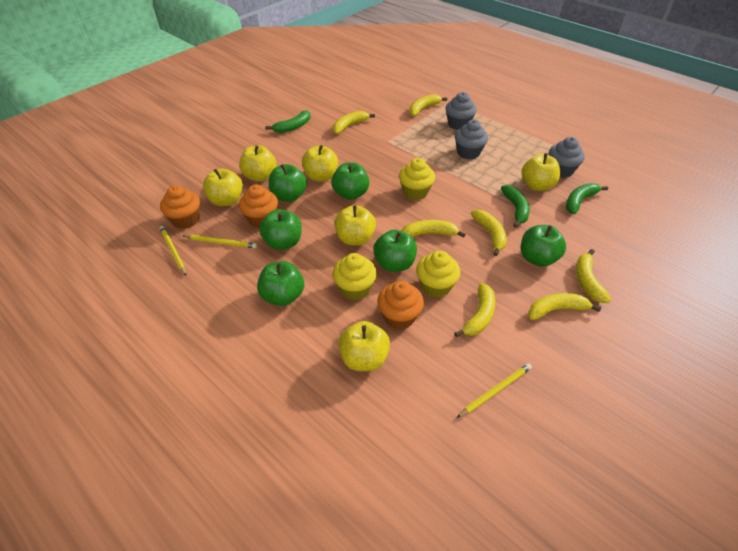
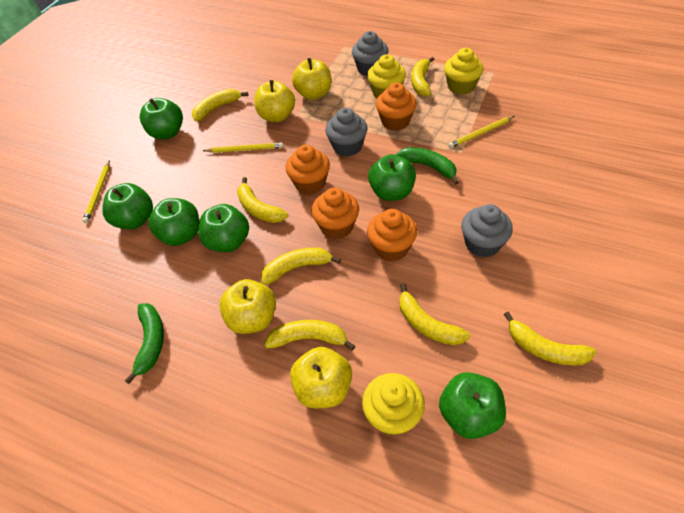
green banana: 3 -> 2
orange cupcake: 3 -> 4
yellow apple: 6 -> 4

